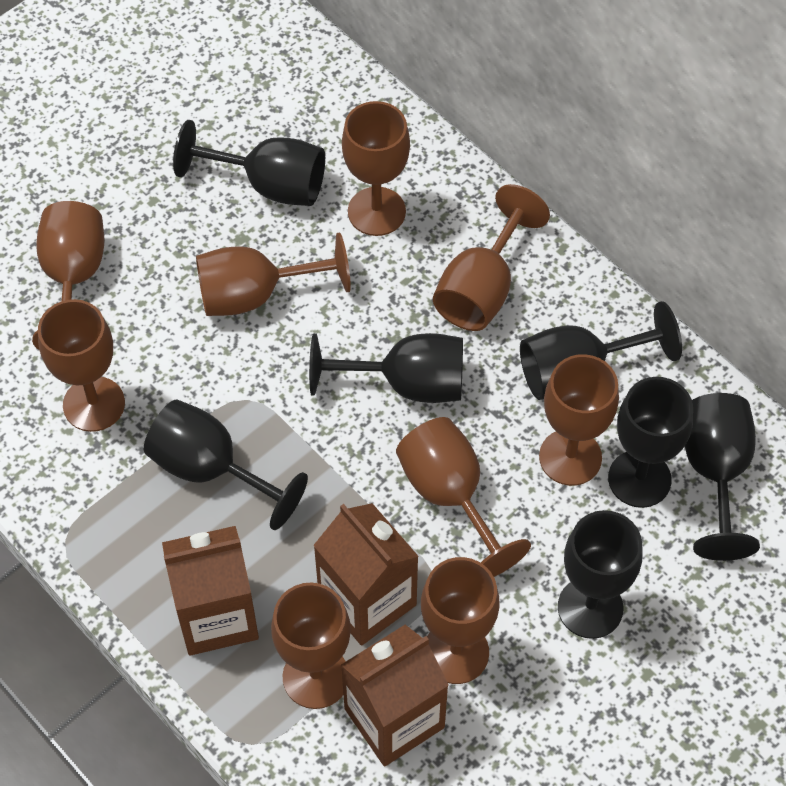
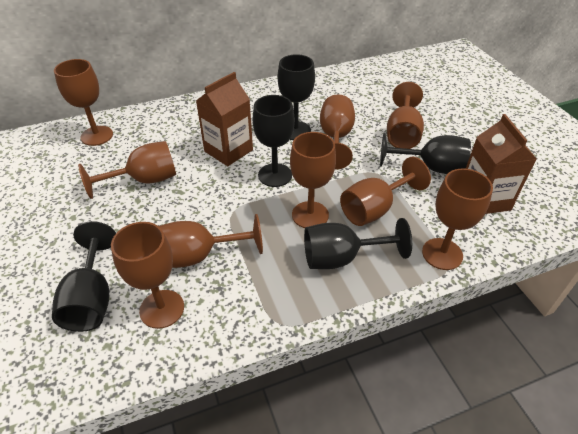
black goblet: 7 -> 5
brown carton: 3 -> 2

